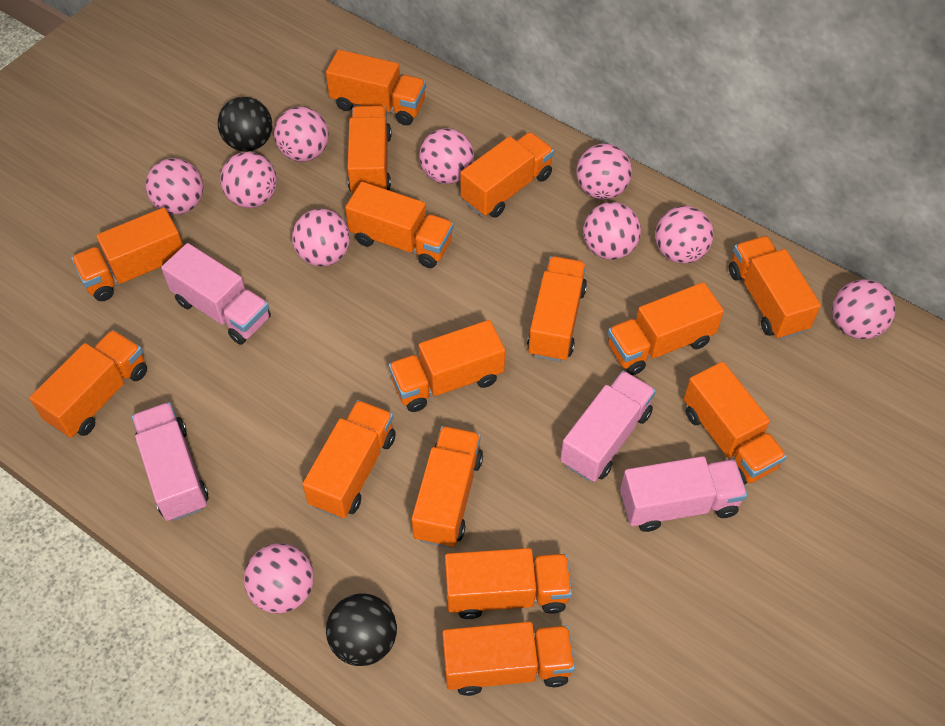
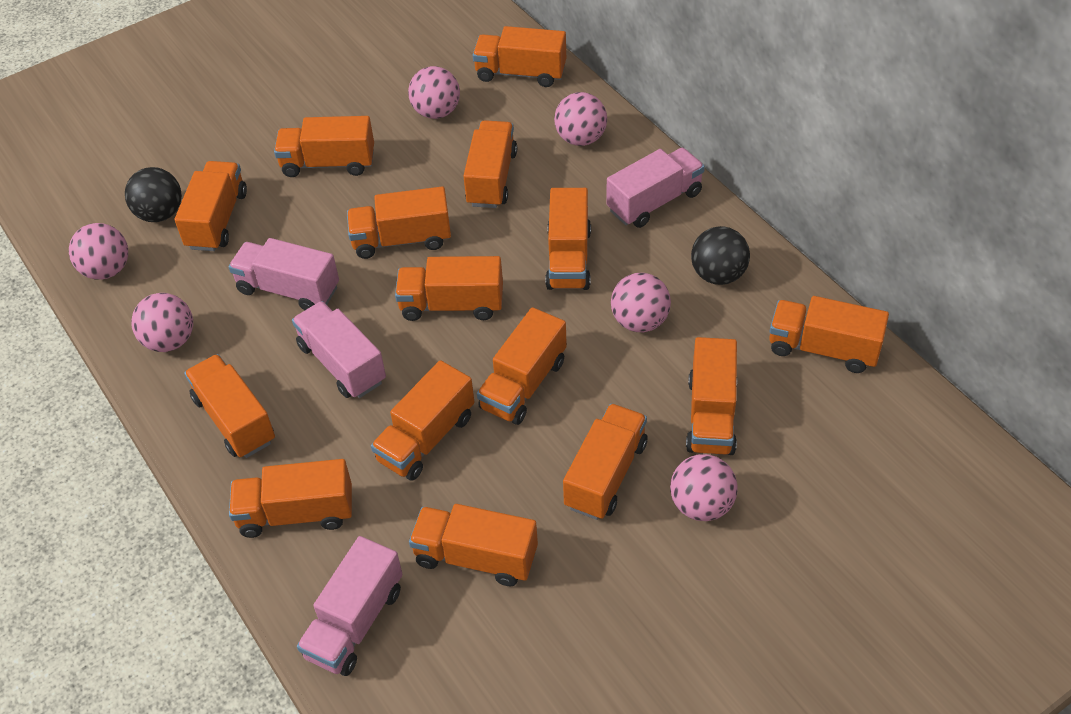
pink ball: 10 -> 6

